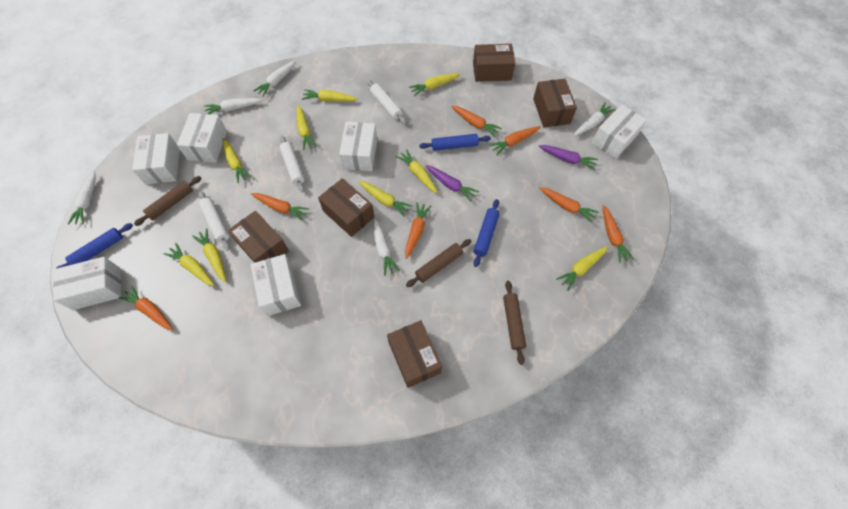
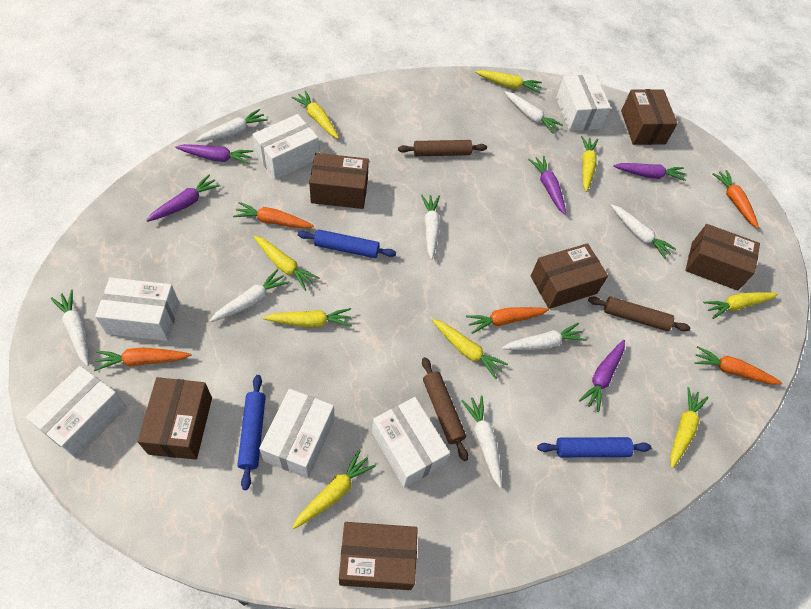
brown box: 5 -> 6
orange carrot: 7 -> 5
purple carrot: 2 -> 5
white carrot: 5 -> 8
white rolling pin: 3 -> 0

